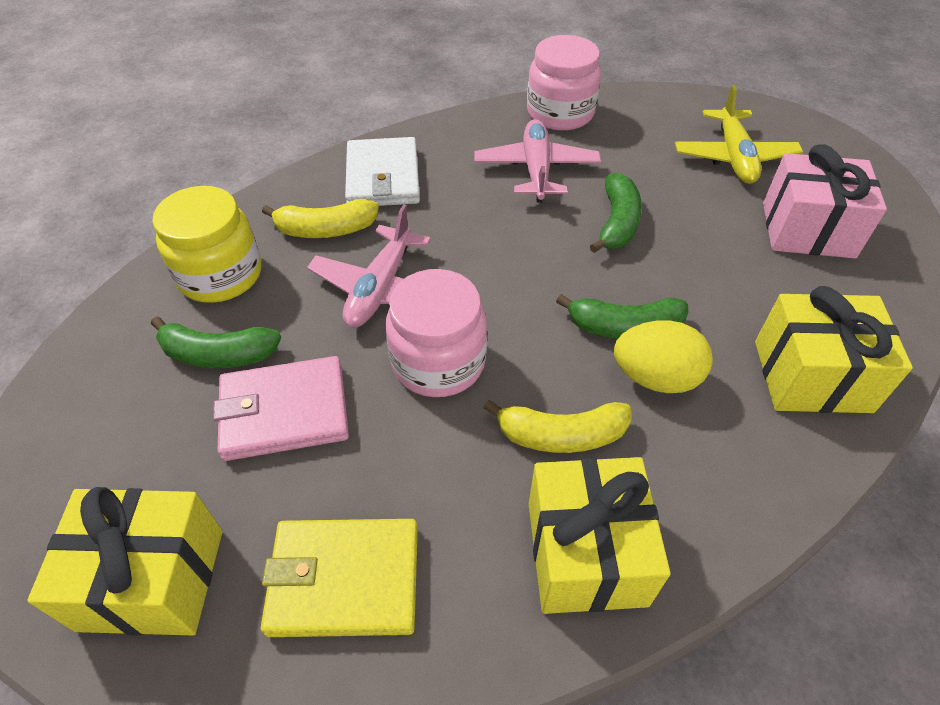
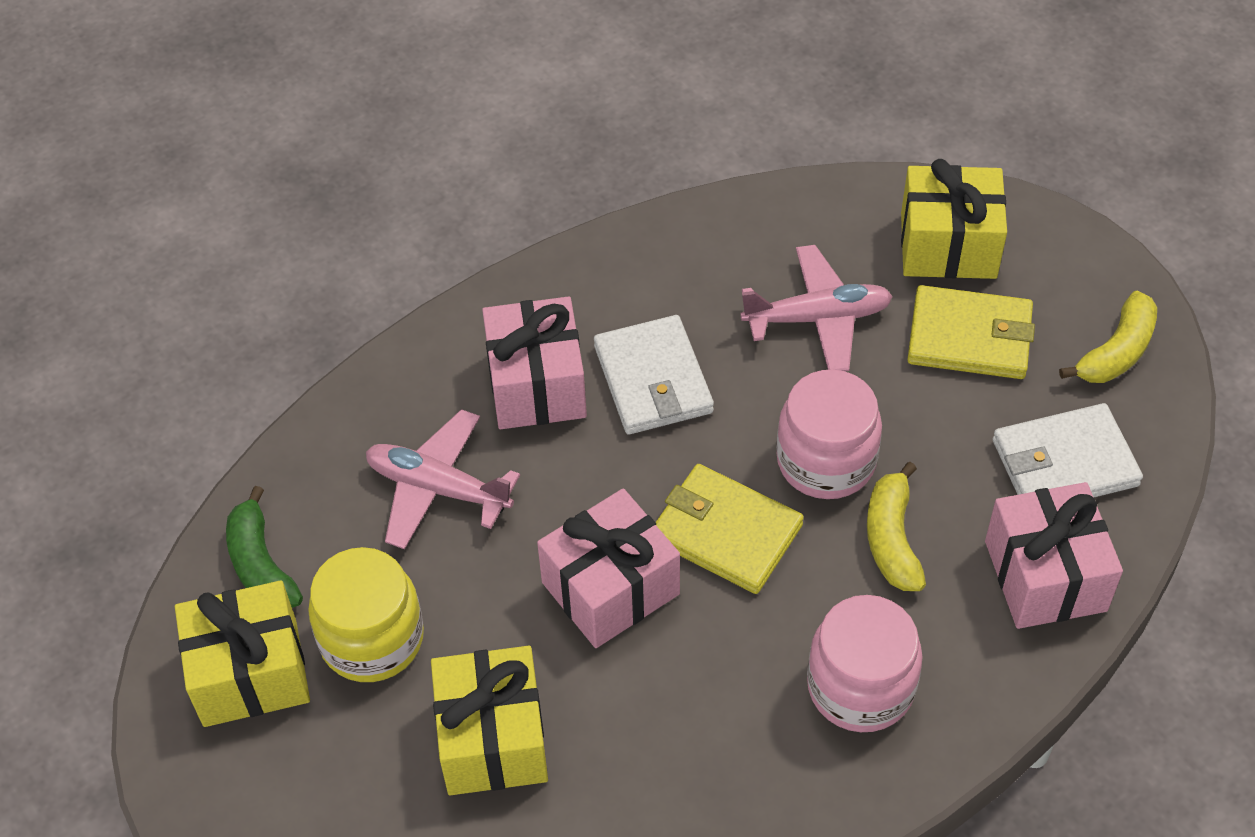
green banana: 3 -> 1
pink gift: 1 -> 3
pink wallet: 1 -> 0
white wallet: 1 -> 2
yellow egg: 1 -> 0
yellow plane: 1 -> 0
yellow wallet: 1 -> 2

